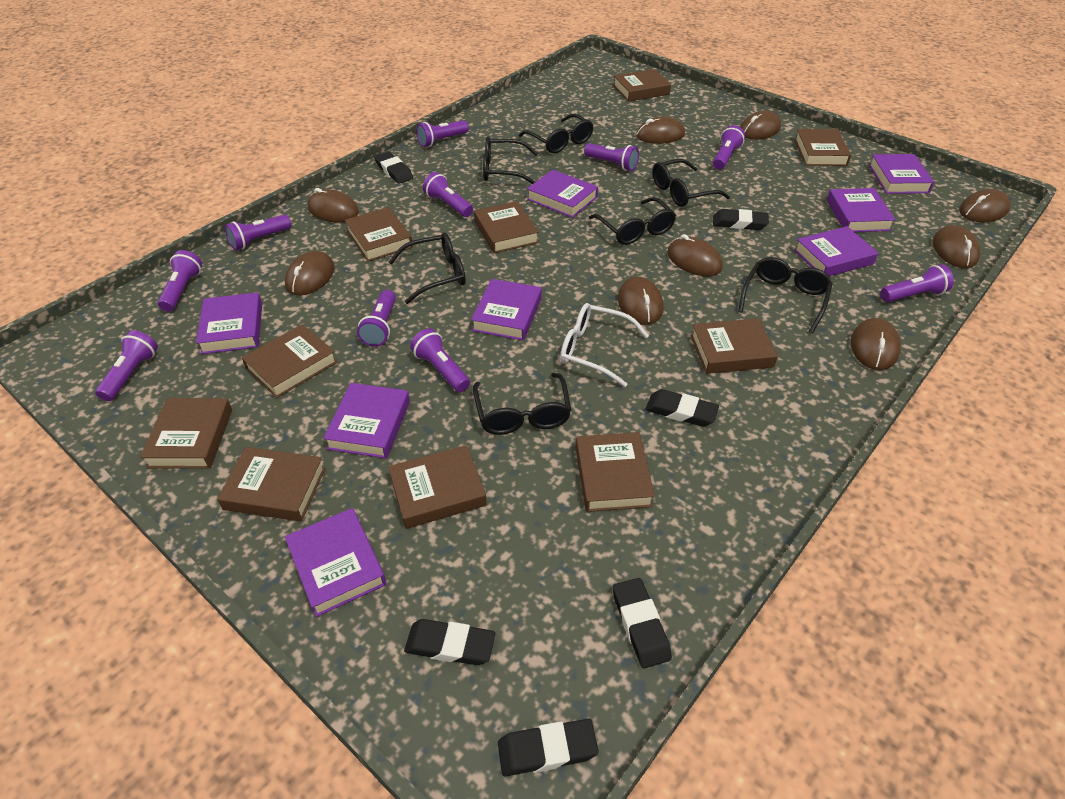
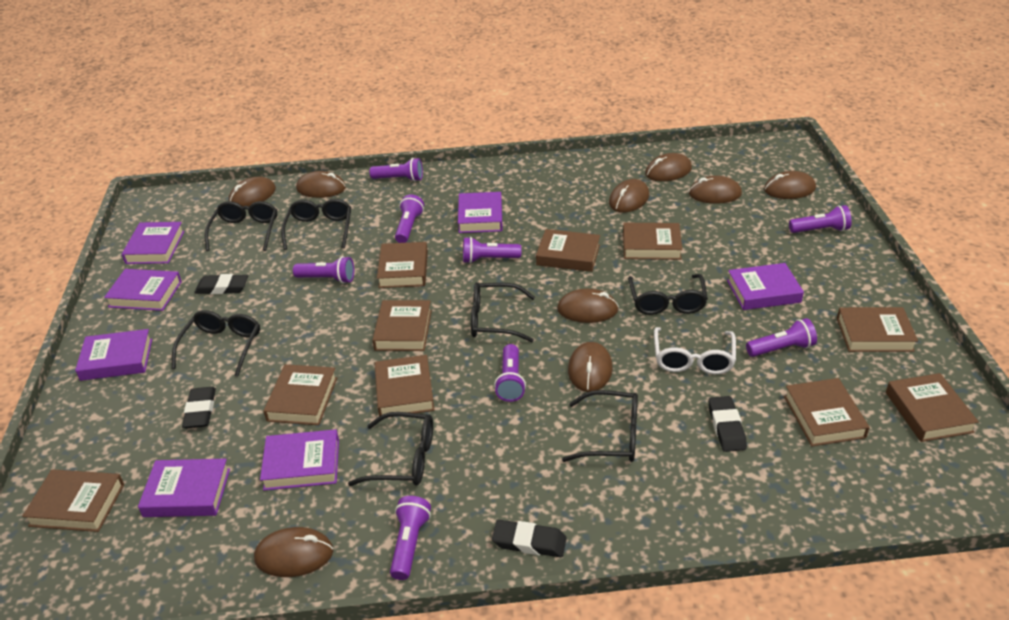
black eraser: 6 -> 4
purple book: 8 -> 7
purple flashlight: 10 -> 8

